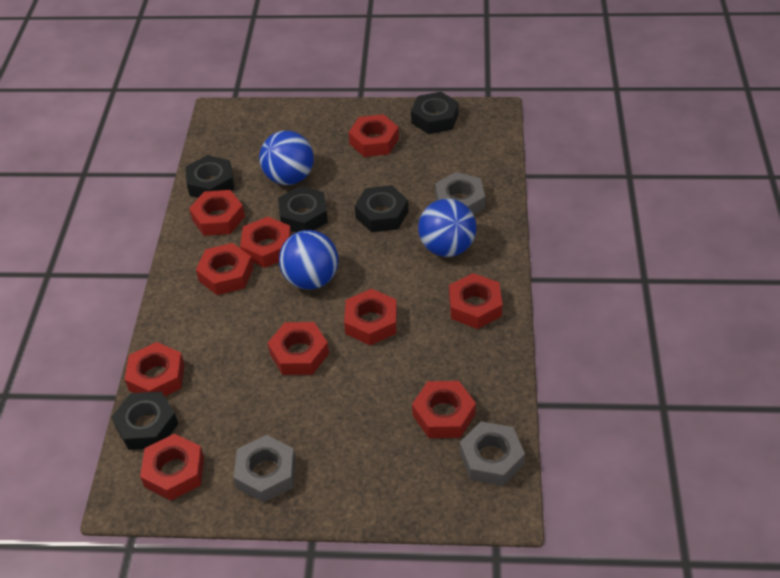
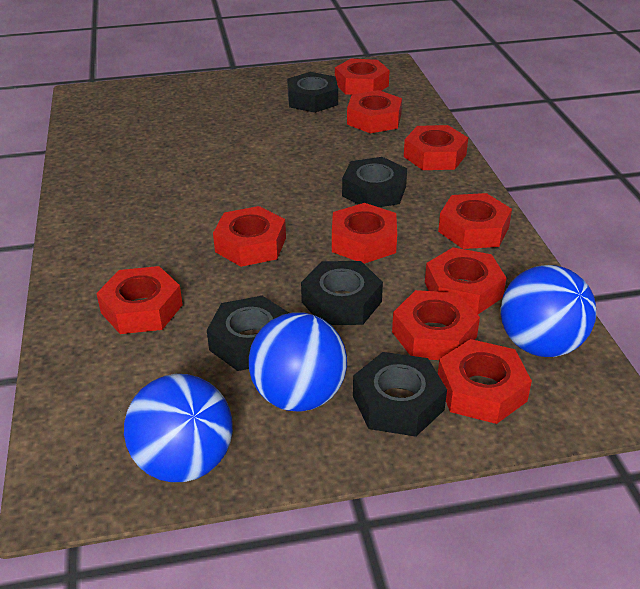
grey nut: 3 -> 0

